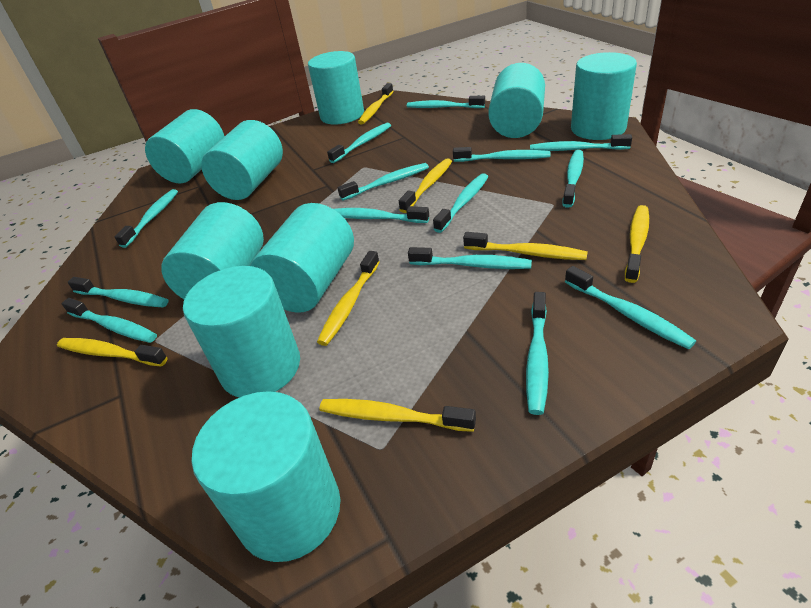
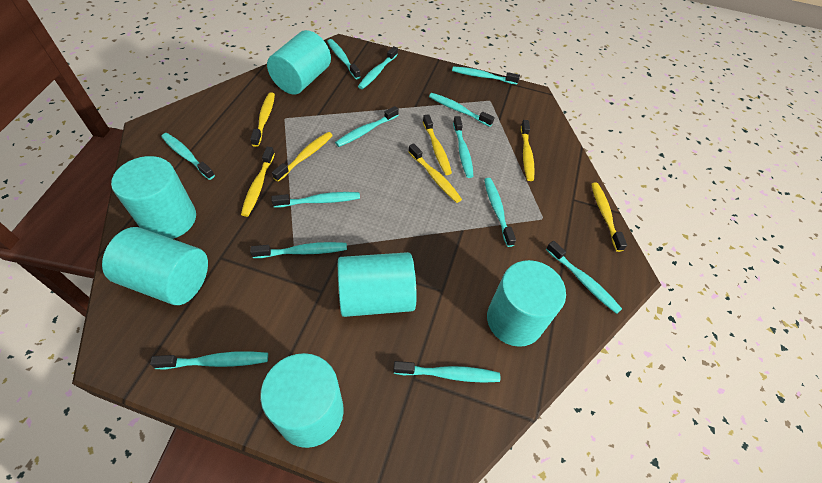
turquoise cylinder: 9 -> 6
turquoise toothbrush: 14 -> 13

